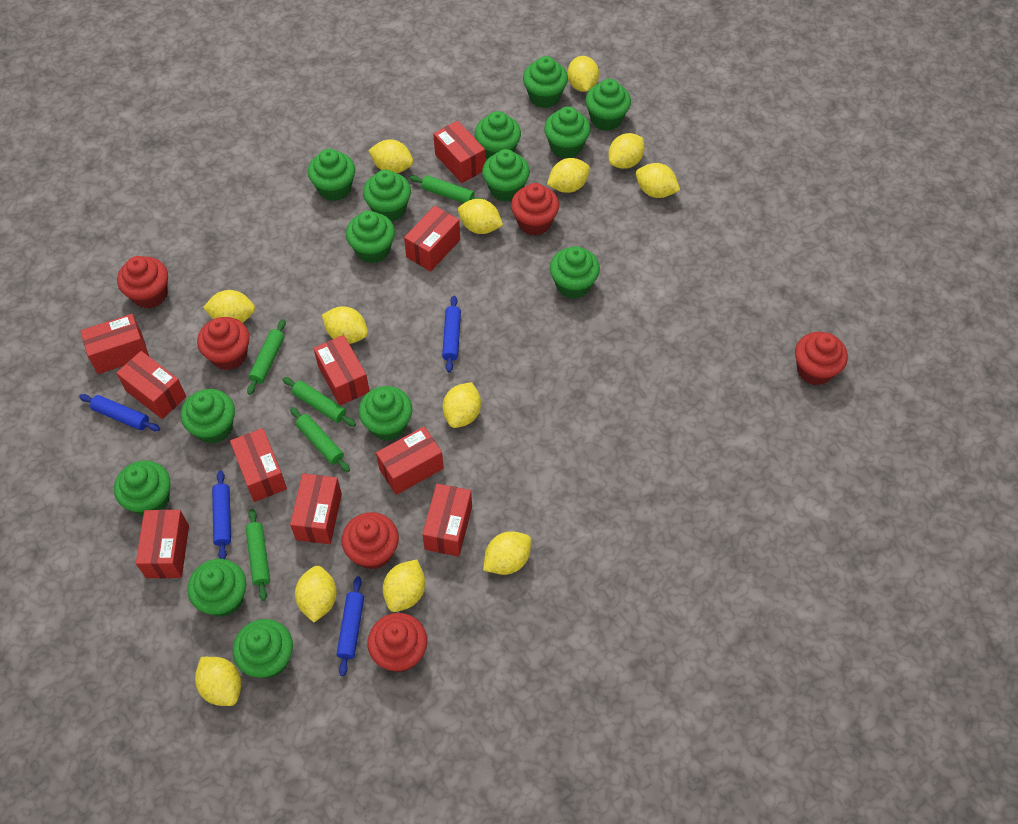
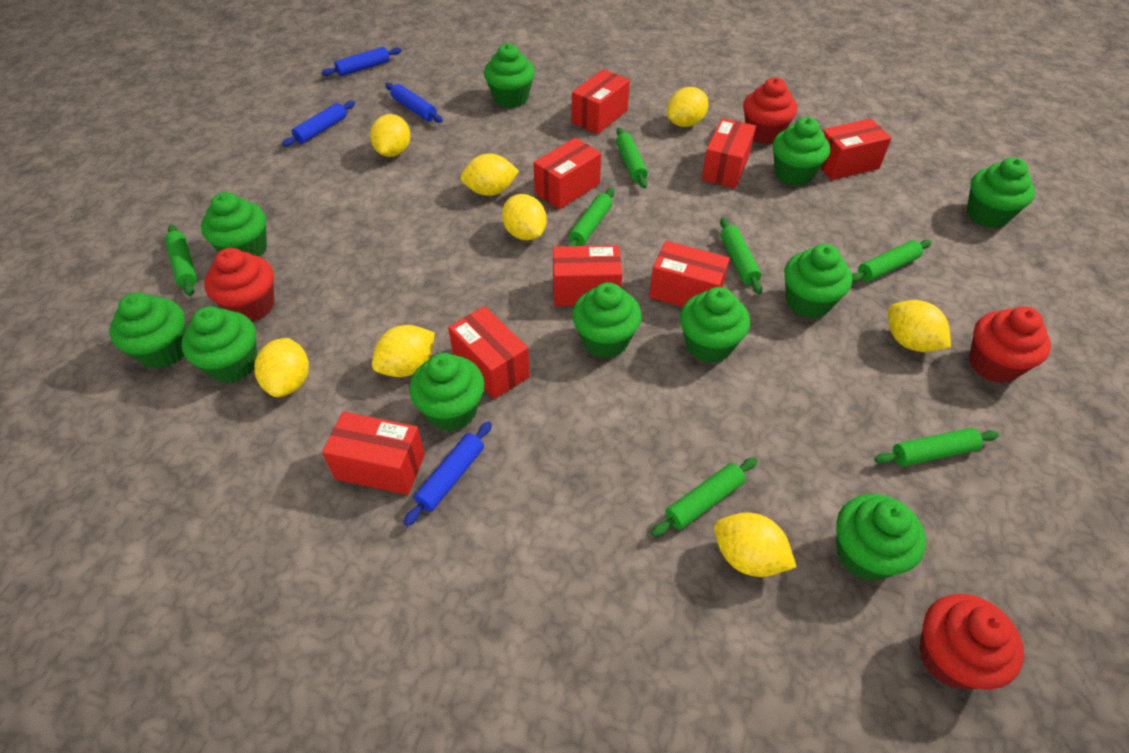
green cupcake: 14 -> 11
green rolling pin: 5 -> 7
red box: 10 -> 8
red cupcake: 6 -> 4
yellow lemon: 13 -> 8

